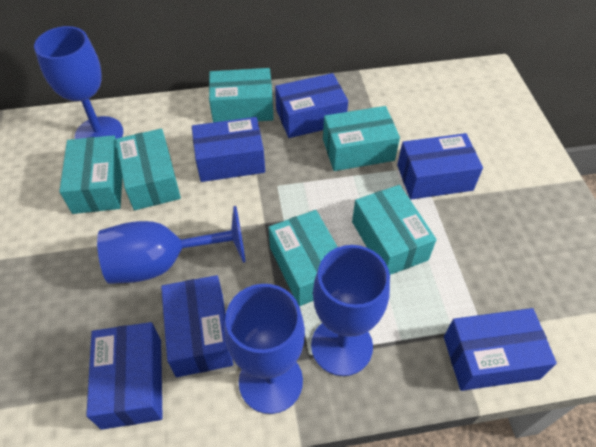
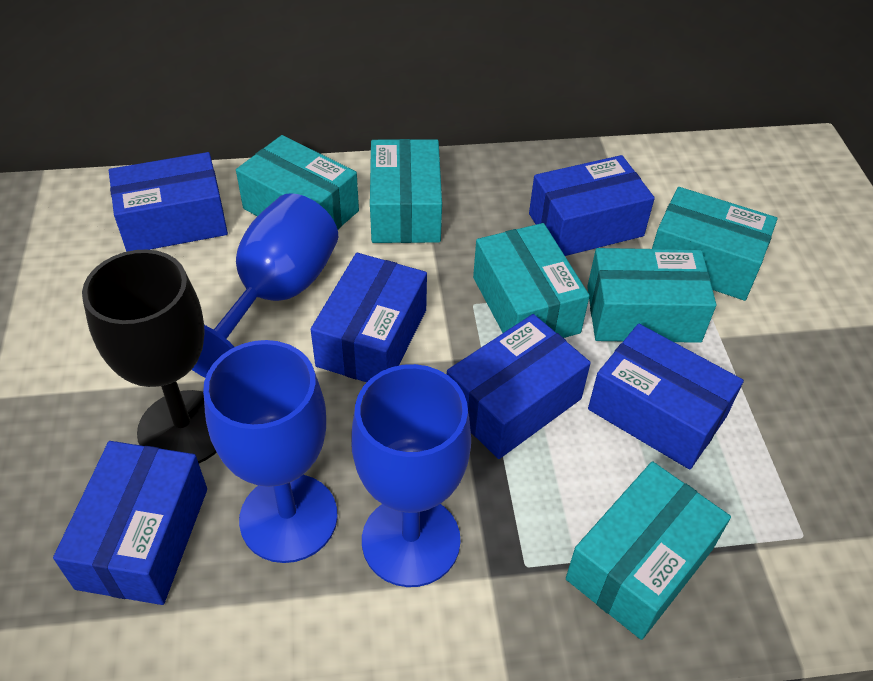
black goblet: 0 -> 1
blue goblet: 4 -> 3

